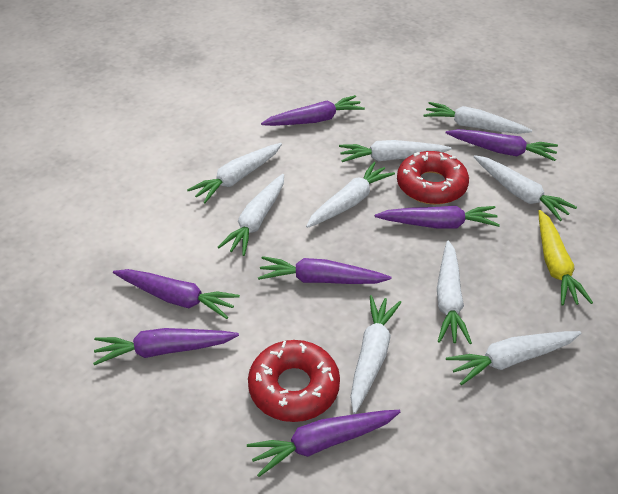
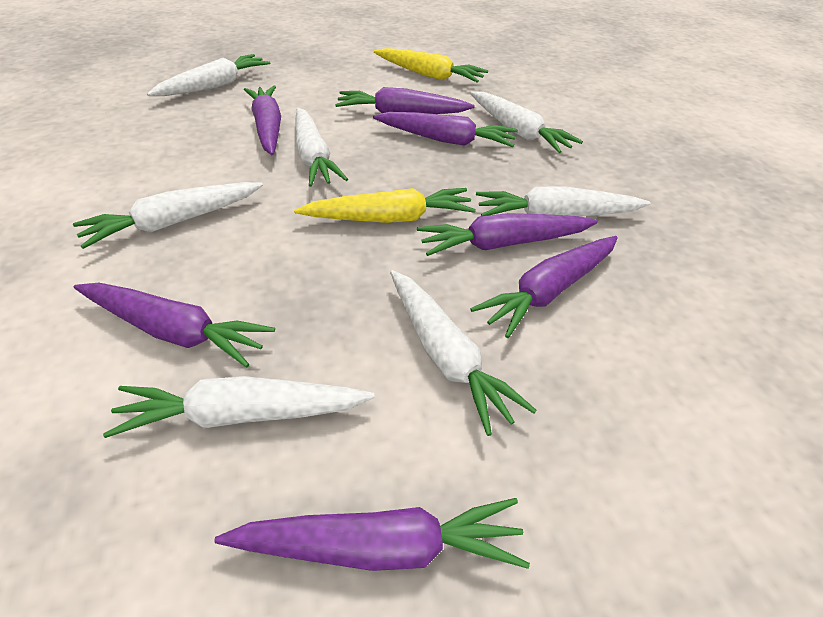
red donut: 2 -> 0
white carrot: 9 -> 7
yellow carrot: 1 -> 2

